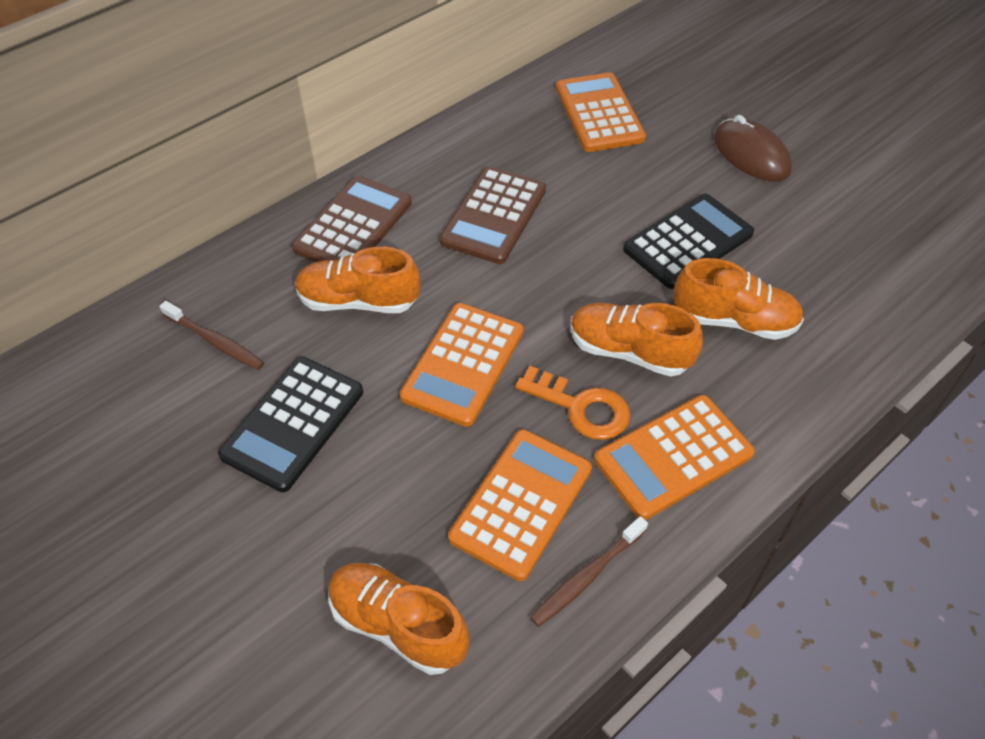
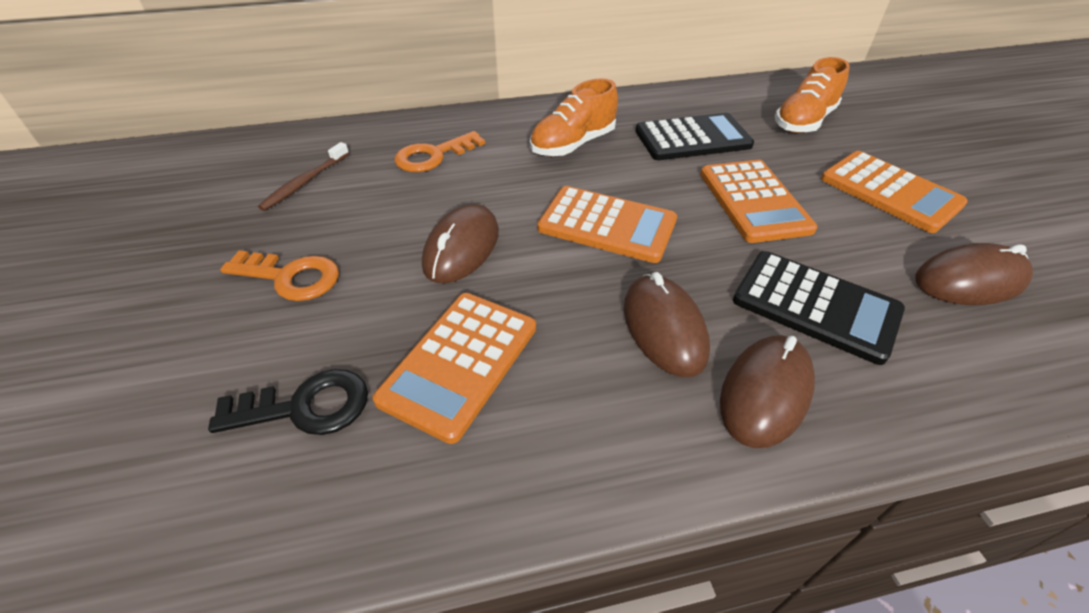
black key: 0 -> 1
brown calculator: 2 -> 0
brown mouse: 1 -> 4
brown toothbrush: 2 -> 1
orange key: 1 -> 2
orange shoe: 4 -> 2

